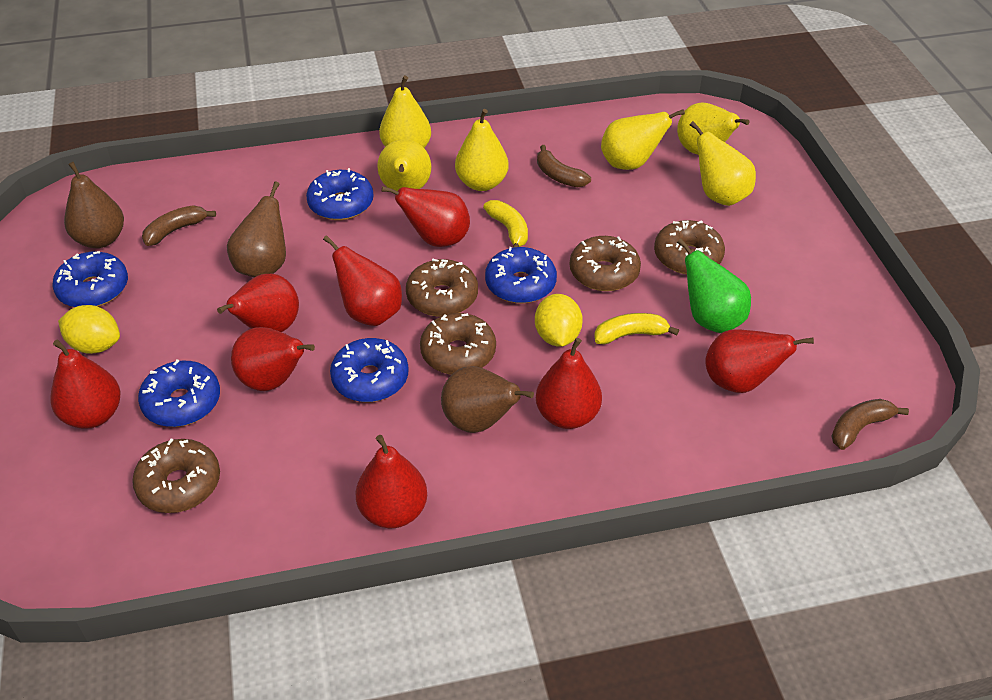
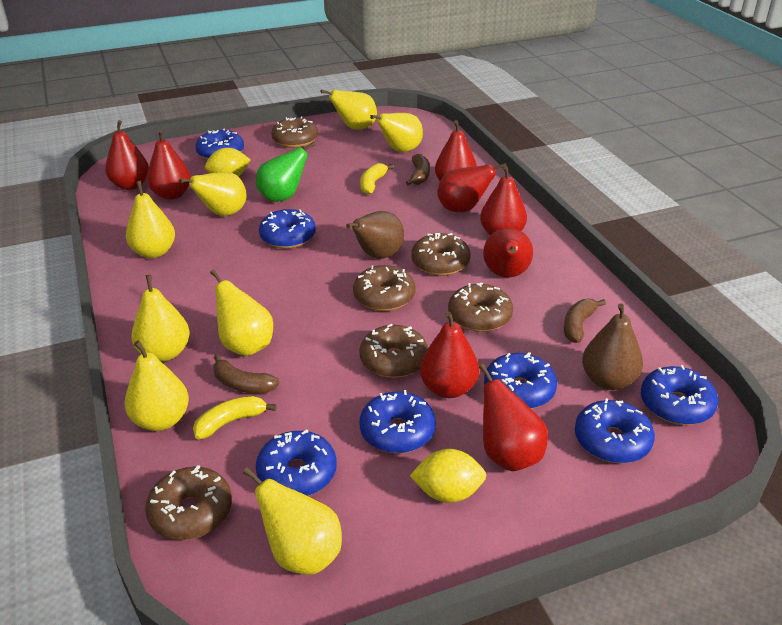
blue donut: 5 -> 7
brown donut: 5 -> 6
brown pear: 3 -> 2
yellow pear: 6 -> 8

